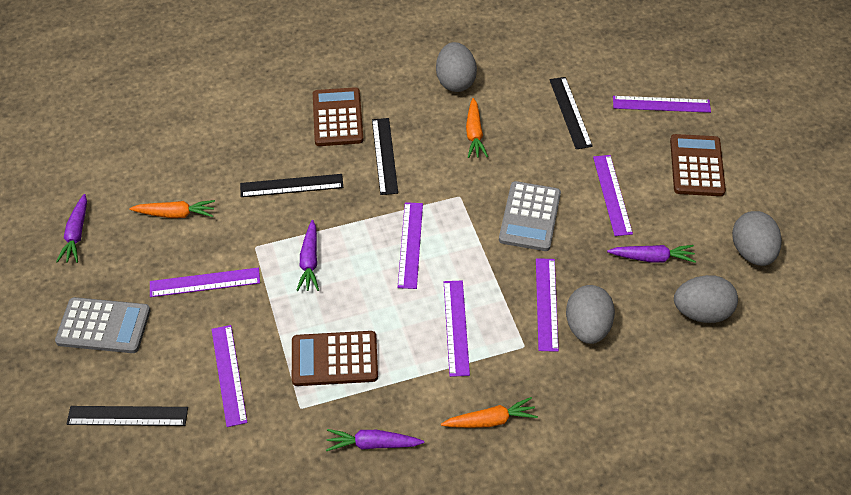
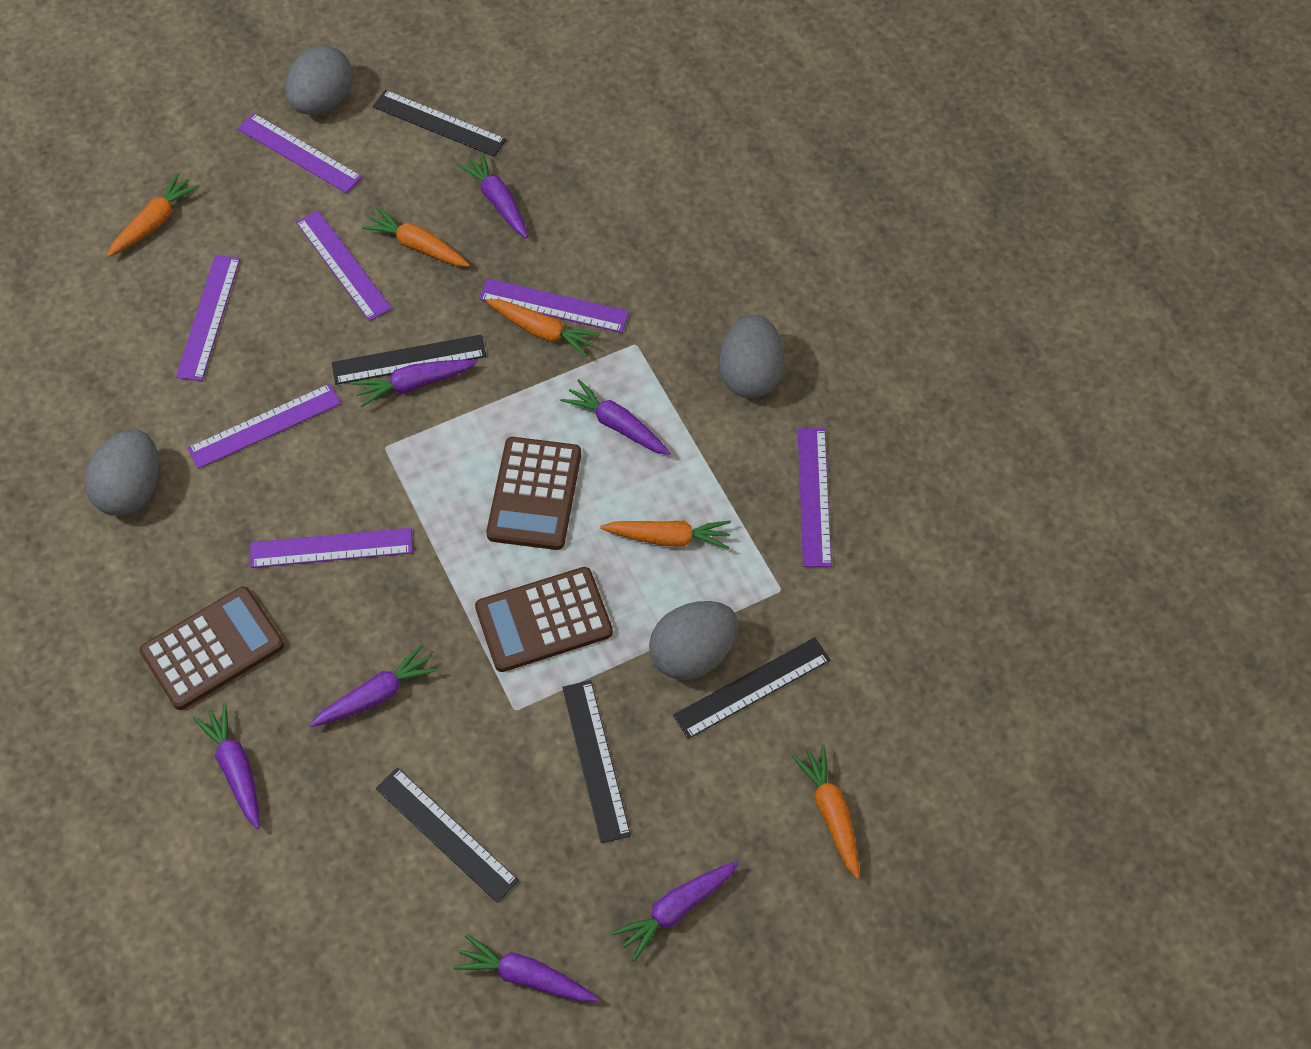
black ruler: 4 -> 5
grey calculator: 2 -> 0
orange carrot: 3 -> 5
purple carrot: 4 -> 7

